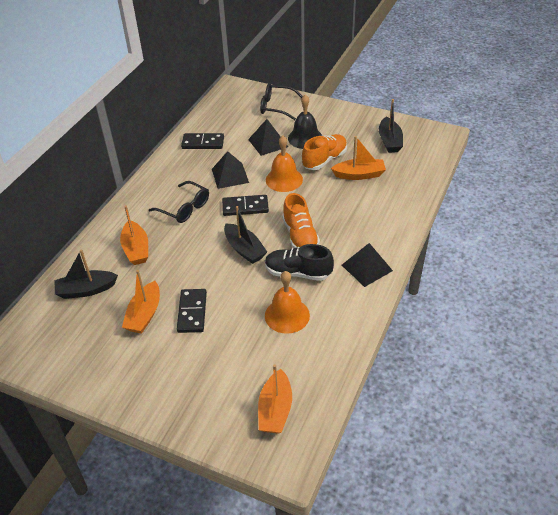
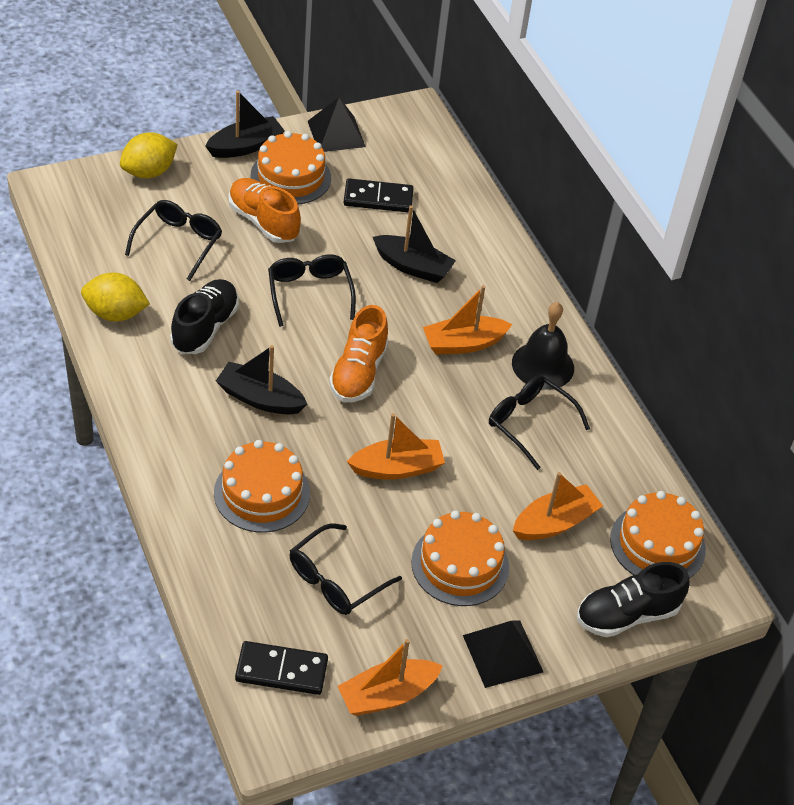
black domino: 3 -> 2
black glasses: 2 -> 4
black pyramid: 3 -> 2
black shoe: 1 -> 2
orange bell: 2 -> 0
orange cake: 0 -> 4
yellow lemon: 0 -> 2

